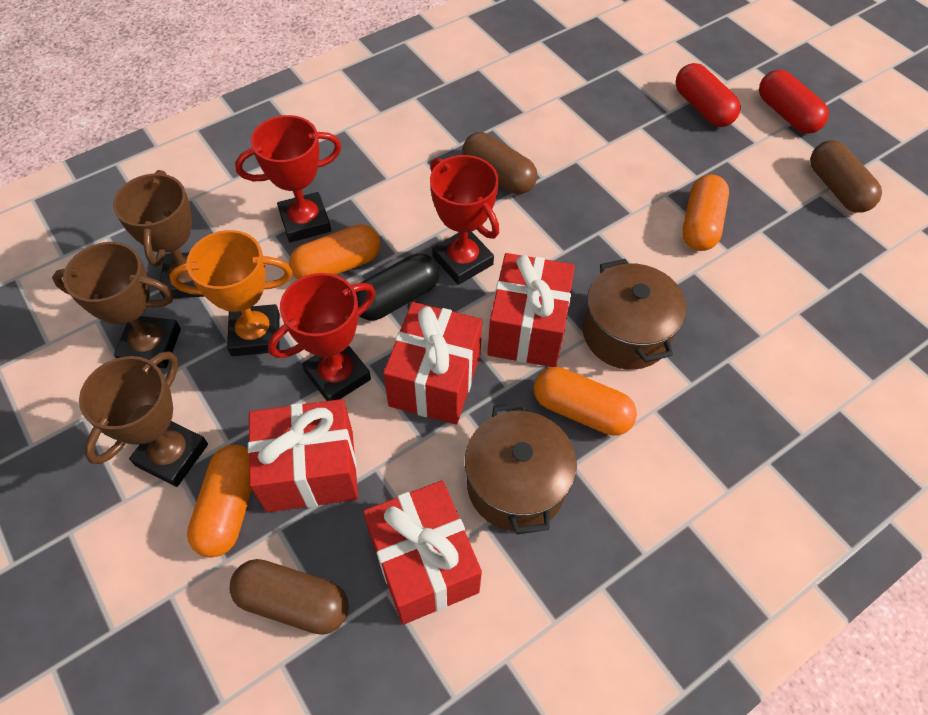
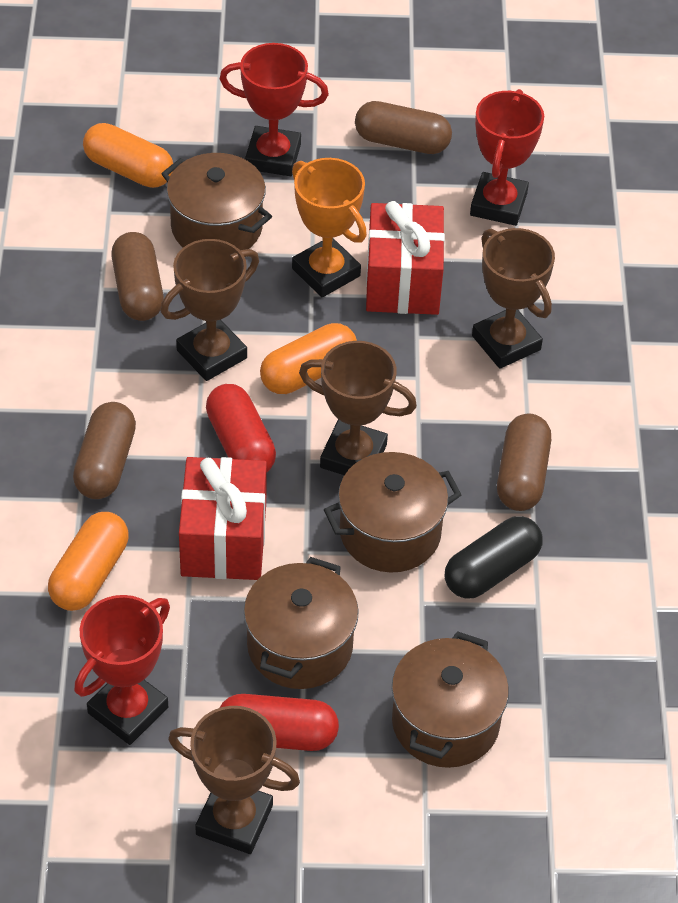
brown capsule: 3 -> 4
brown pot: 2 -> 4
brown trophy: 3 -> 4
orange capsule: 4 -> 3
red gift: 4 -> 2

